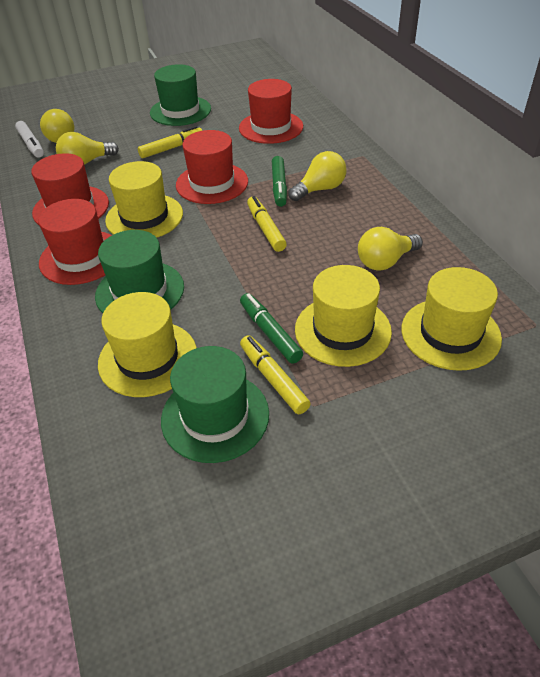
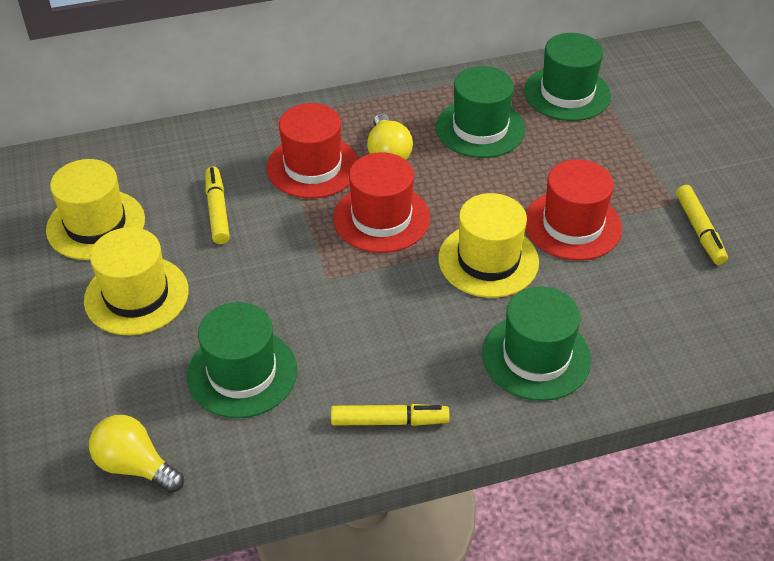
green hat: 3 -> 4
green marker: 2 -> 0
red hat: 4 -> 3
white marker: 1 -> 0
yellow hat: 4 -> 3
yellow light bulb: 4 -> 2

